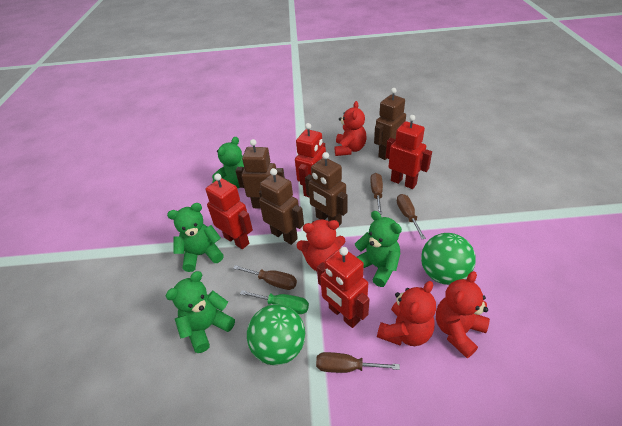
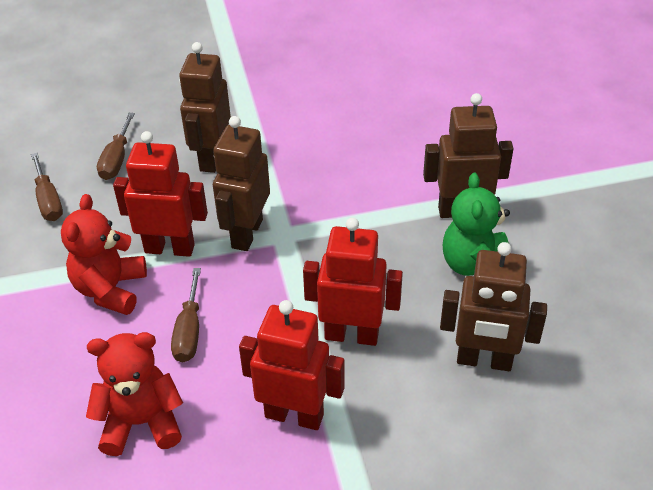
brown screwdriver: 4 -> 3
green ball: 2 -> 0
green screwdriver: 1 -> 0
green teddy bear: 4 -> 1
red robot: 4 -> 3
red teddy bear: 4 -> 2

